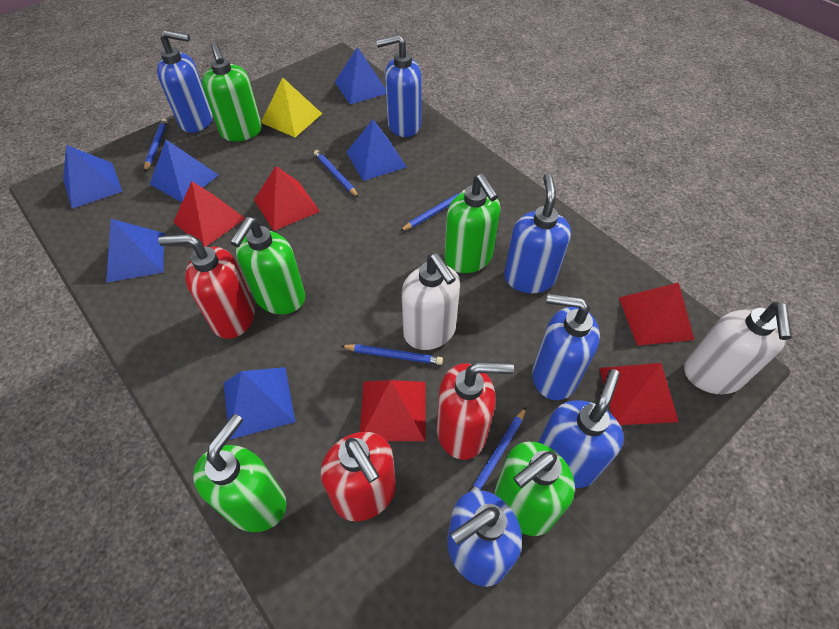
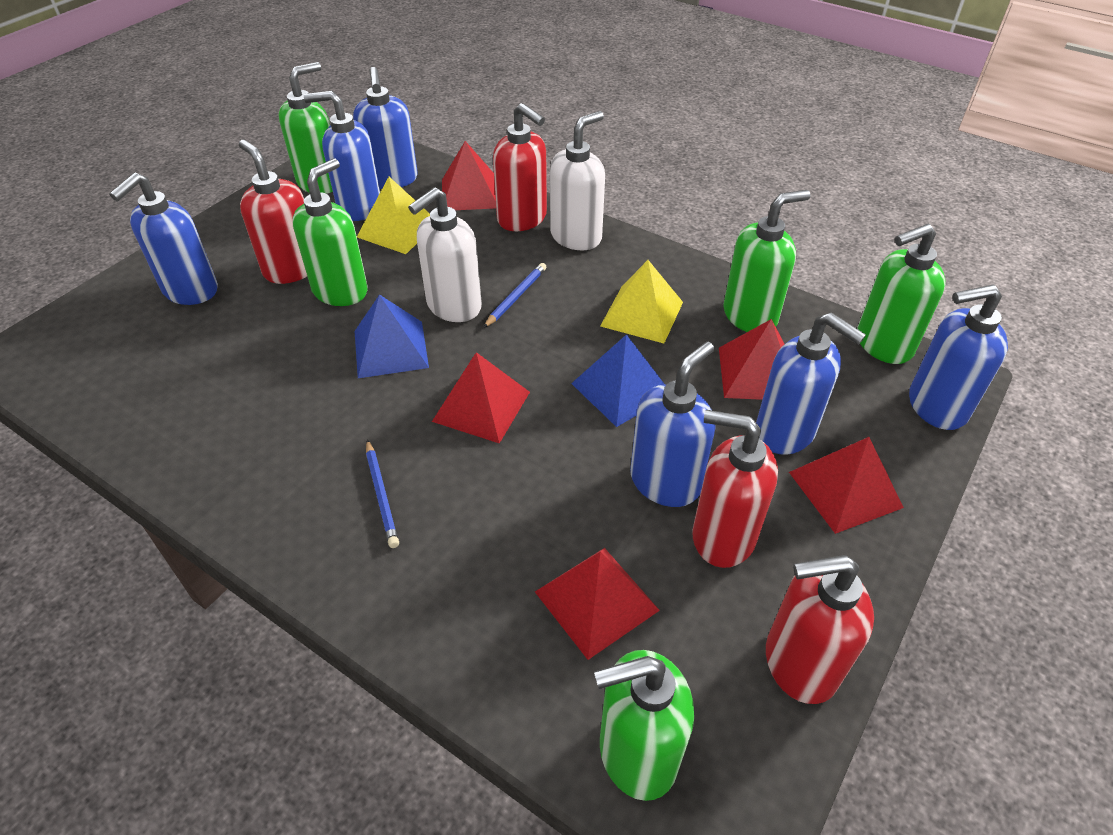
blue pencil: 5 -> 2
blue pyramid: 6 -> 2
red soap dispenser: 3 -> 4
yellow pyramid: 1 -> 2

